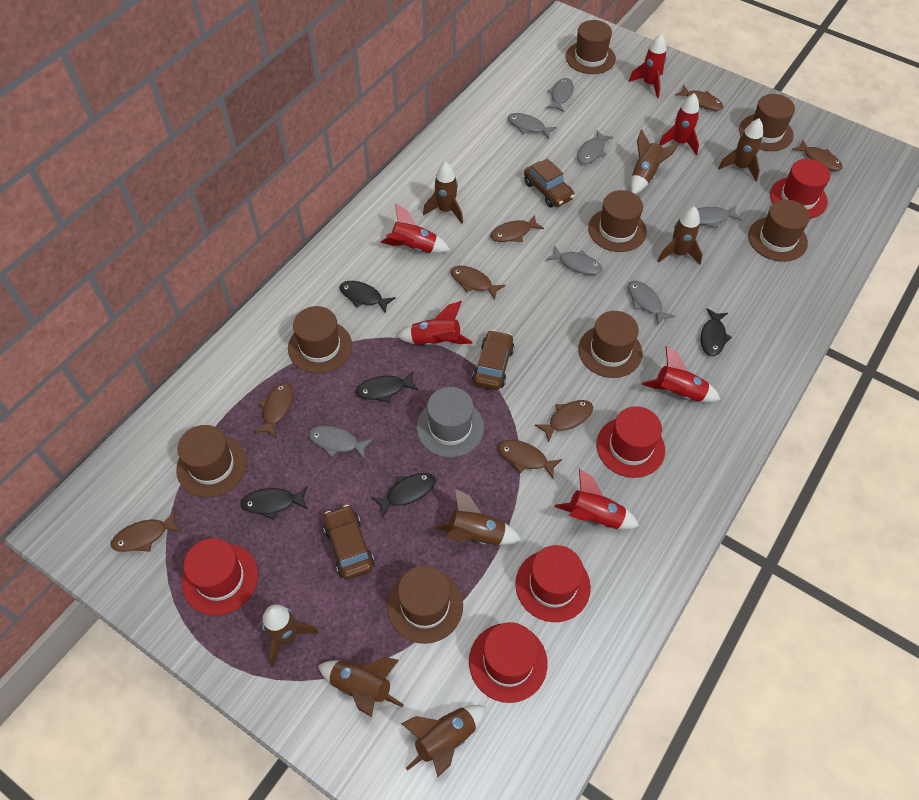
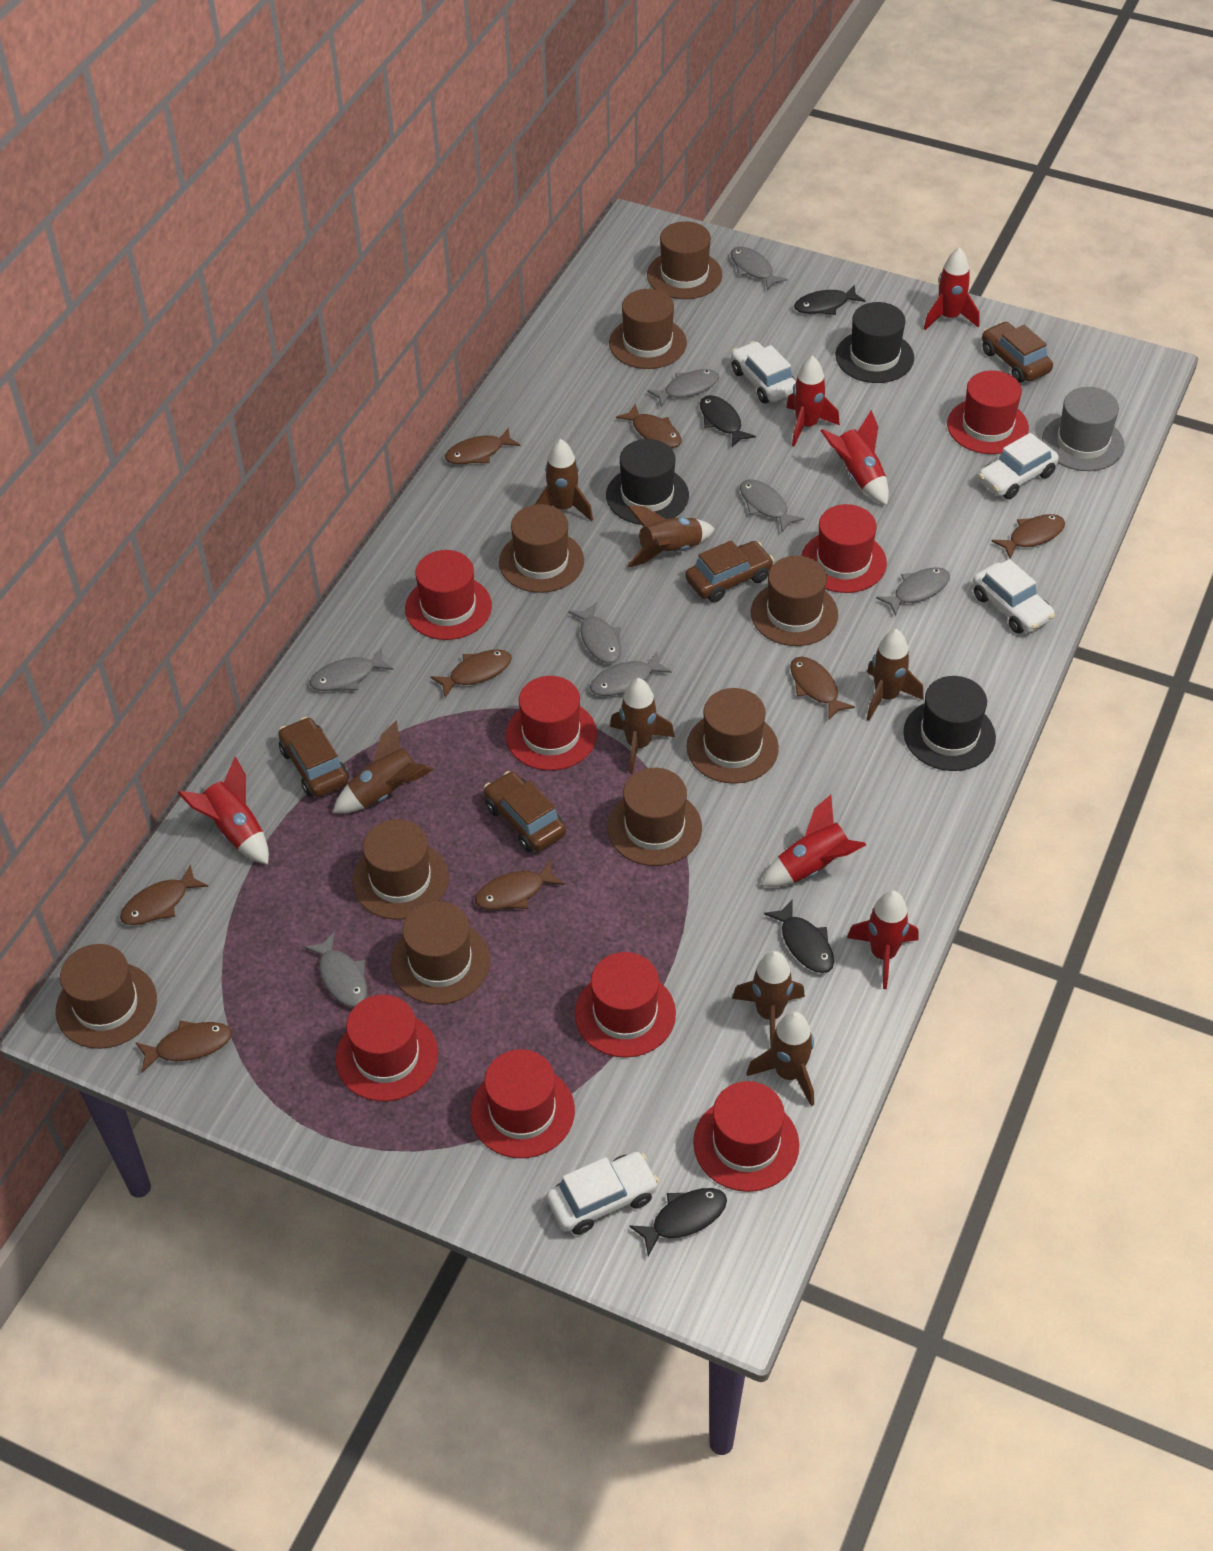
black fish: 5 -> 4
black hat: 0 -> 3
brown car: 3 -> 4
brown hat: 8 -> 9
brown rocket: 8 -> 7
grey fish: 7 -> 8
red hat: 5 -> 8
white car: 0 -> 4

